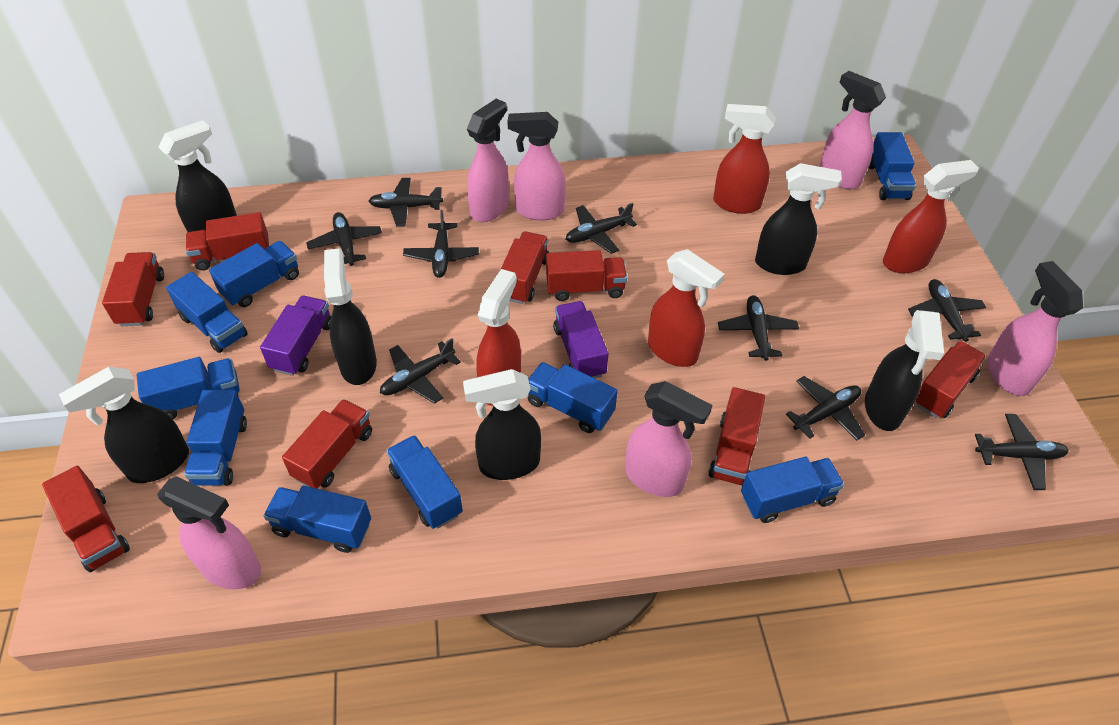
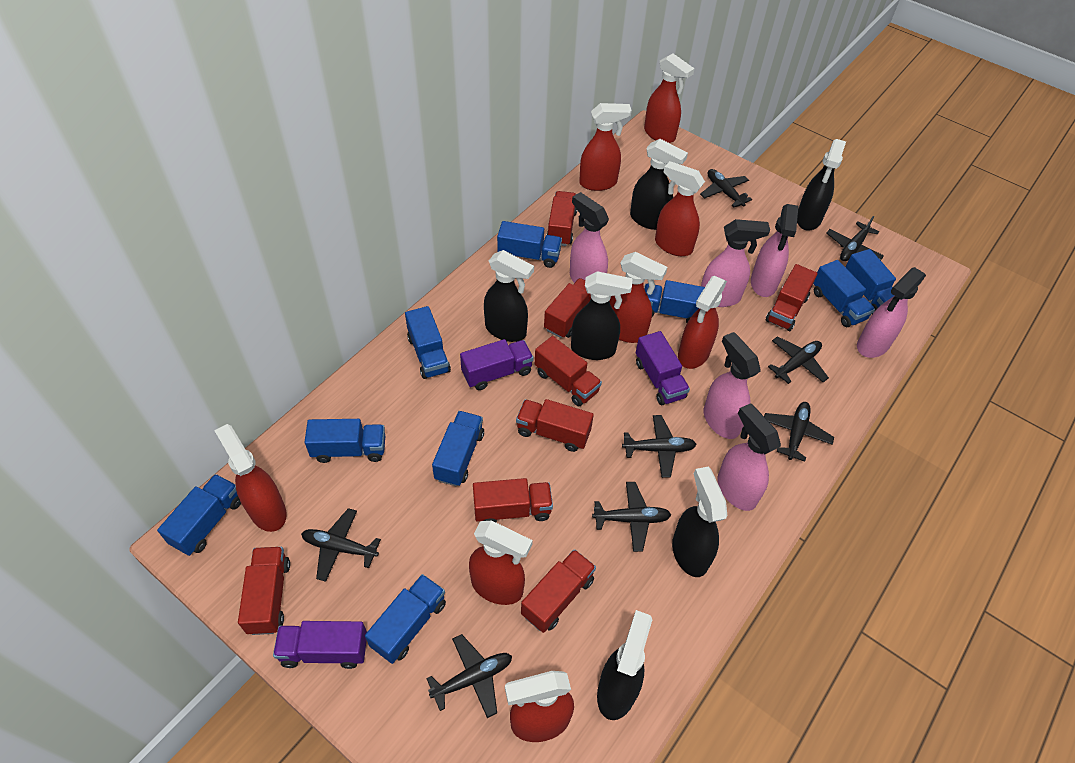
black plane: 9 -> 8
purple truck: 2 -> 3
red spray bottle: 4 -> 8

